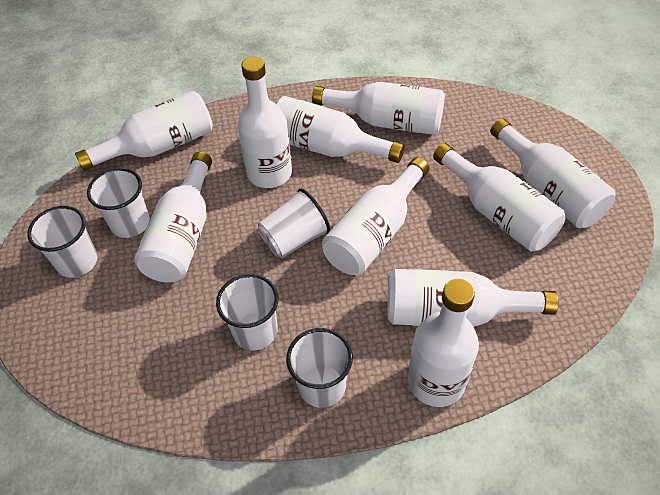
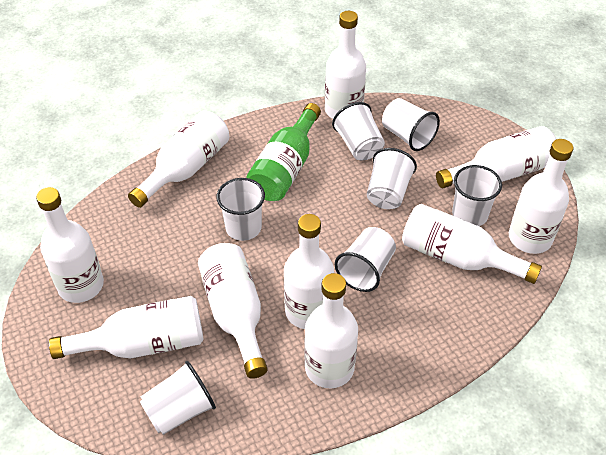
green bottle: 0 -> 1
white cup: 5 -> 7

